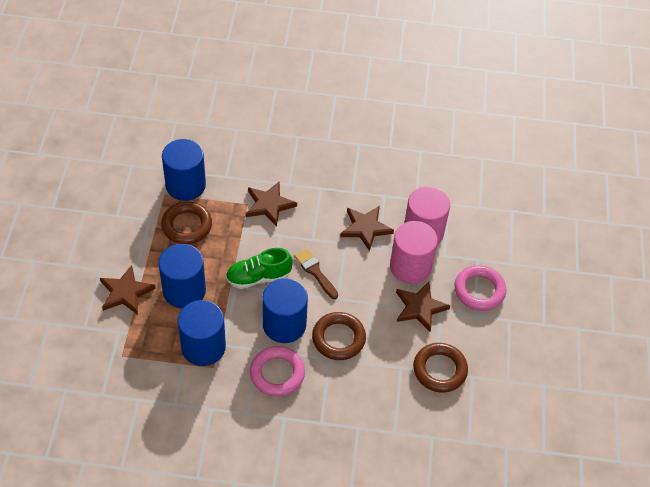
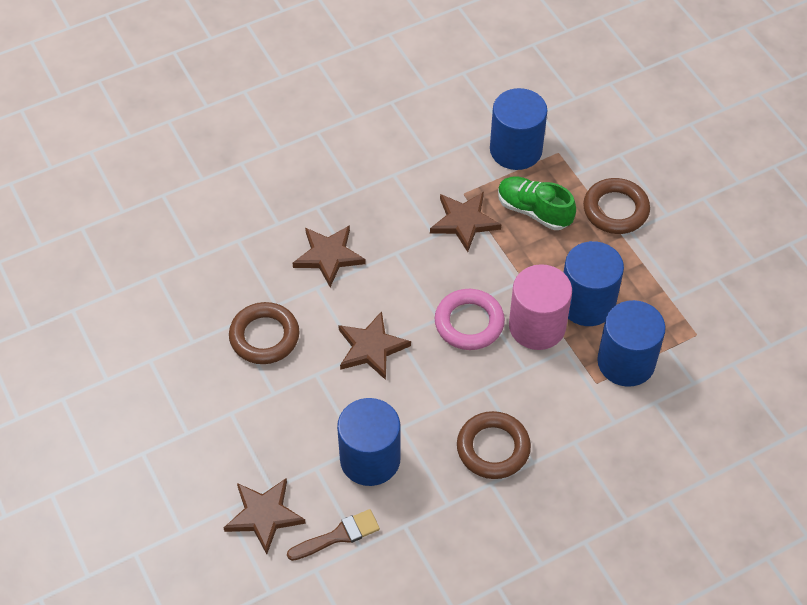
pink cylinder: 2 -> 1
pink ring: 2 -> 1

